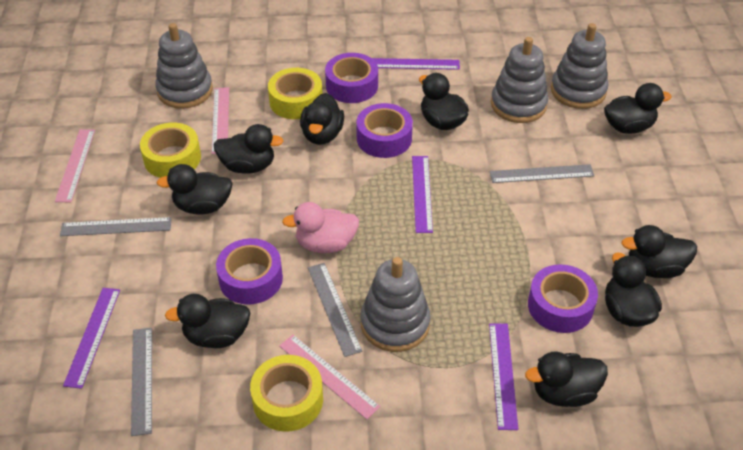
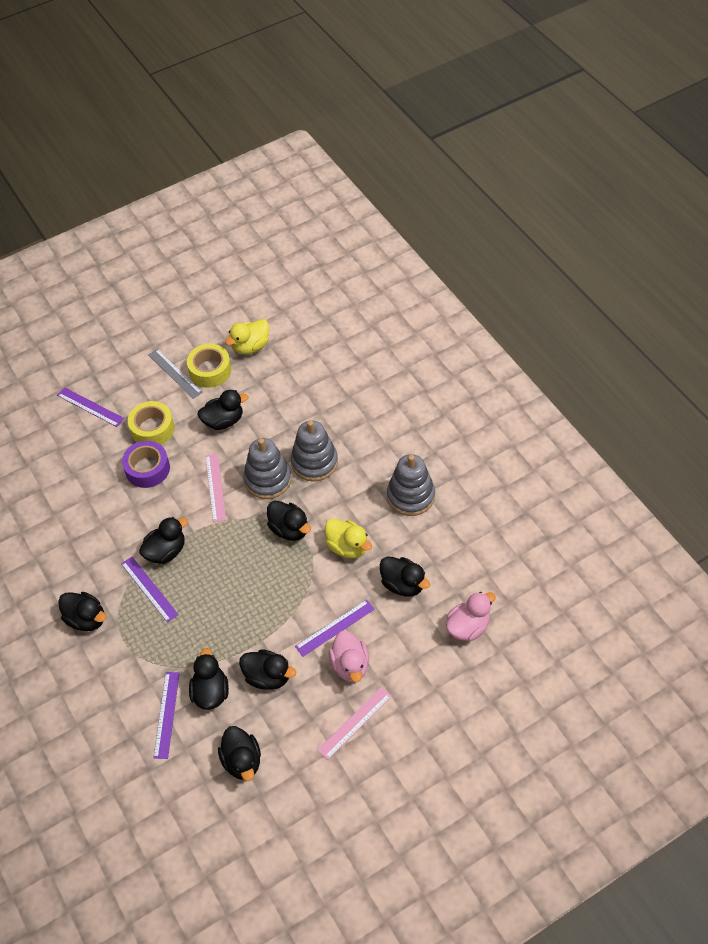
black duck: 9 -> 8
grey ruler: 4 -> 1
grey stacking toy: 4 -> 3
pink duck: 1 -> 2
pink ruler: 3 -> 2
purple tape: 4 -> 1
yellow duck: 0 -> 2
yellow tape: 3 -> 2

